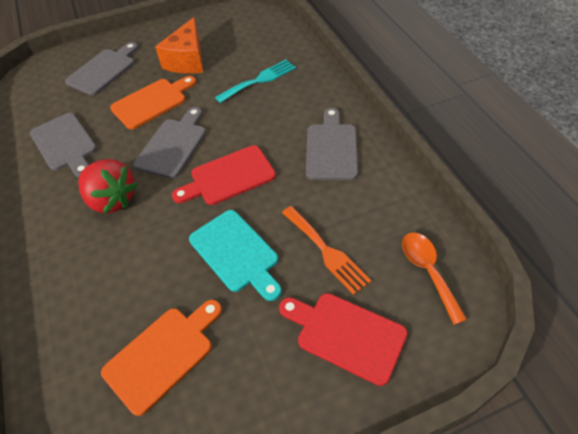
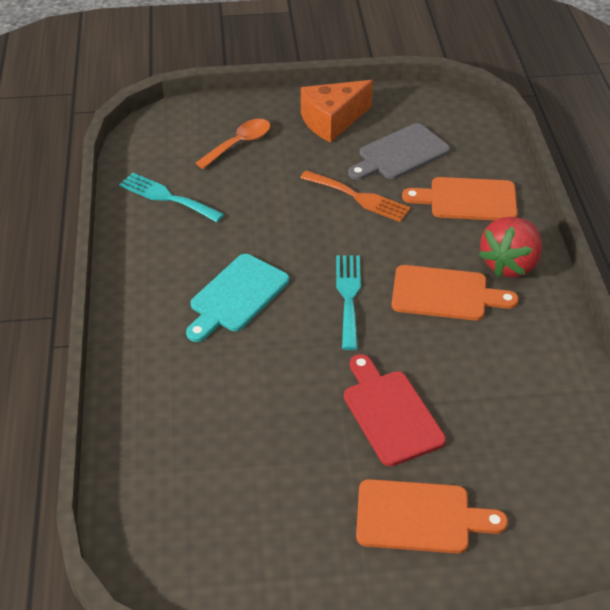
grey cutting board: 4 -> 1
orange cutting board: 2 -> 3
red cutting board: 2 -> 1
turquoise fork: 1 -> 2

